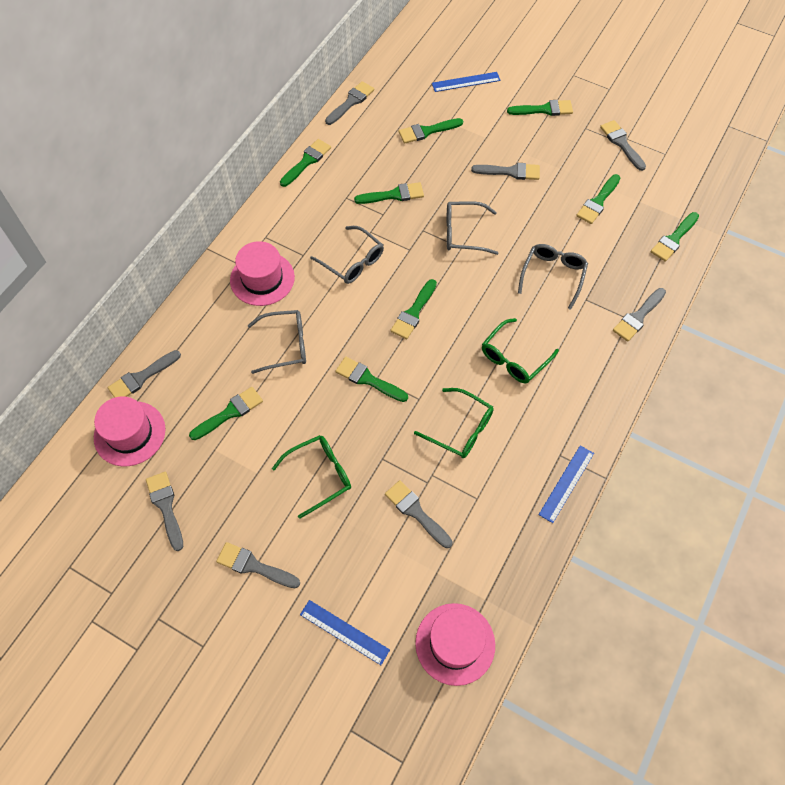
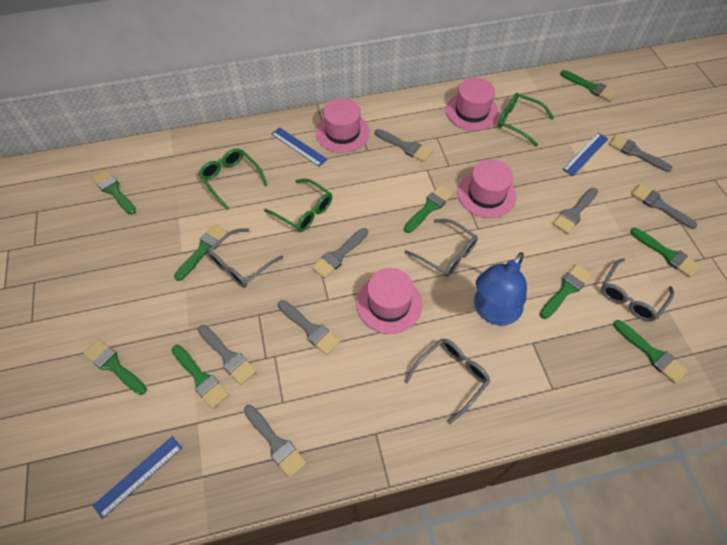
blue lamp: 0 -> 1
pink hat: 3 -> 4

